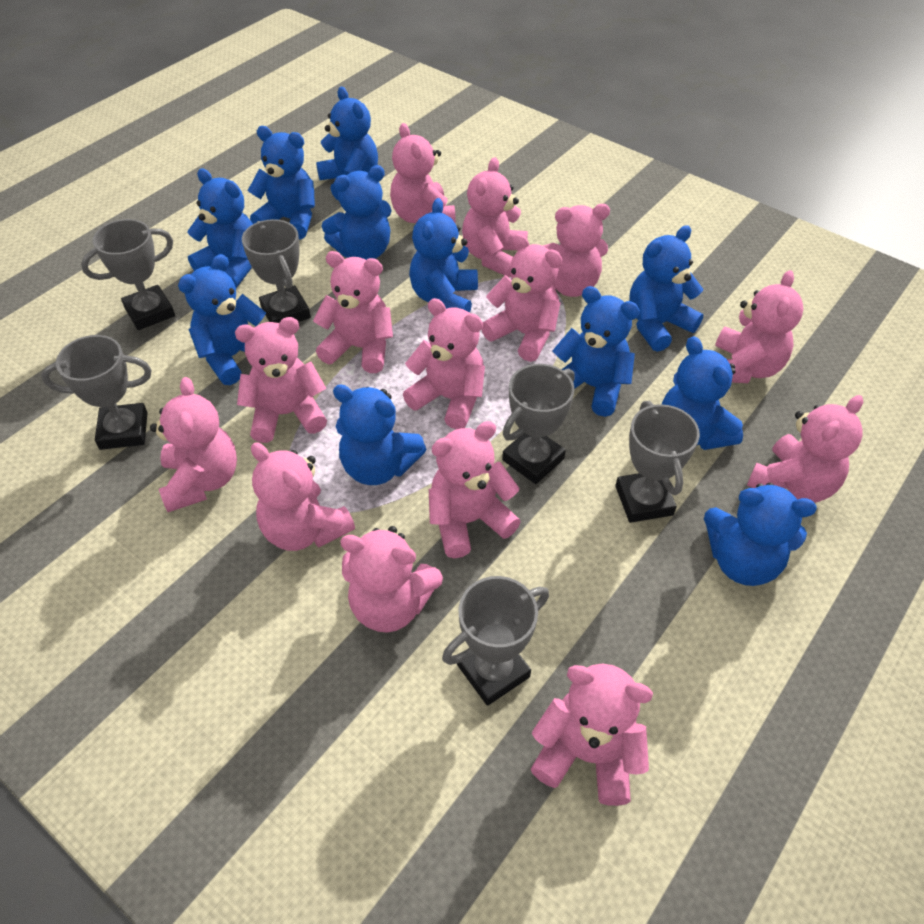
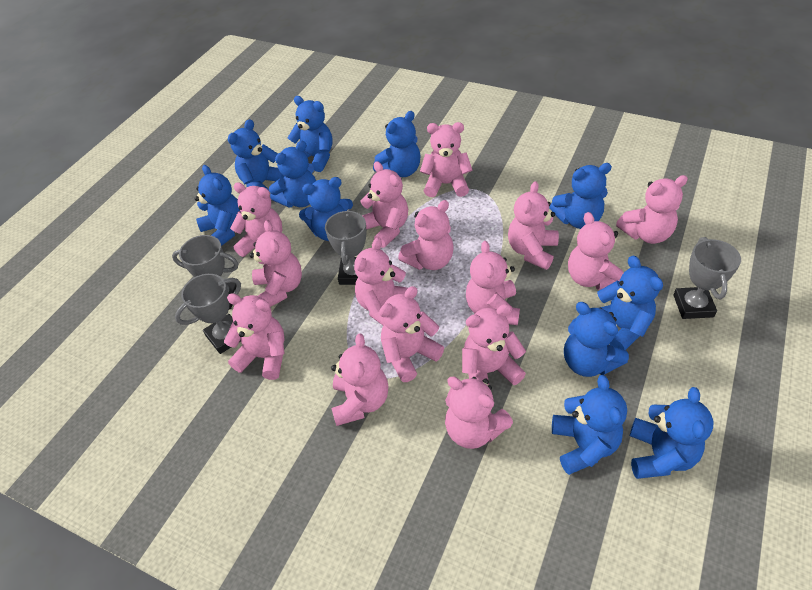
grey trophy: 6 -> 4
pink teddy bear: 14 -> 15

